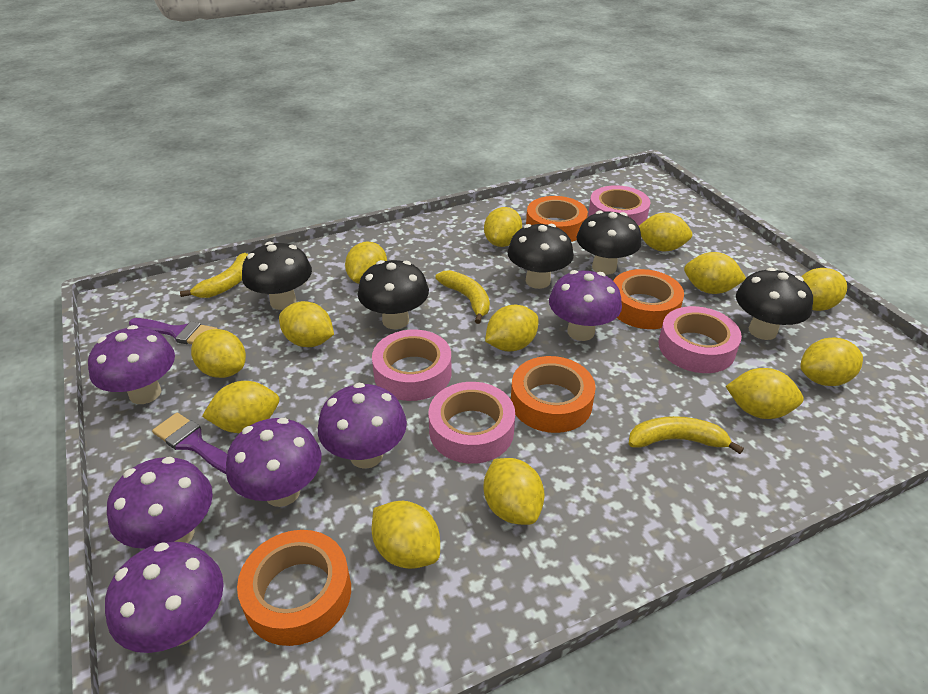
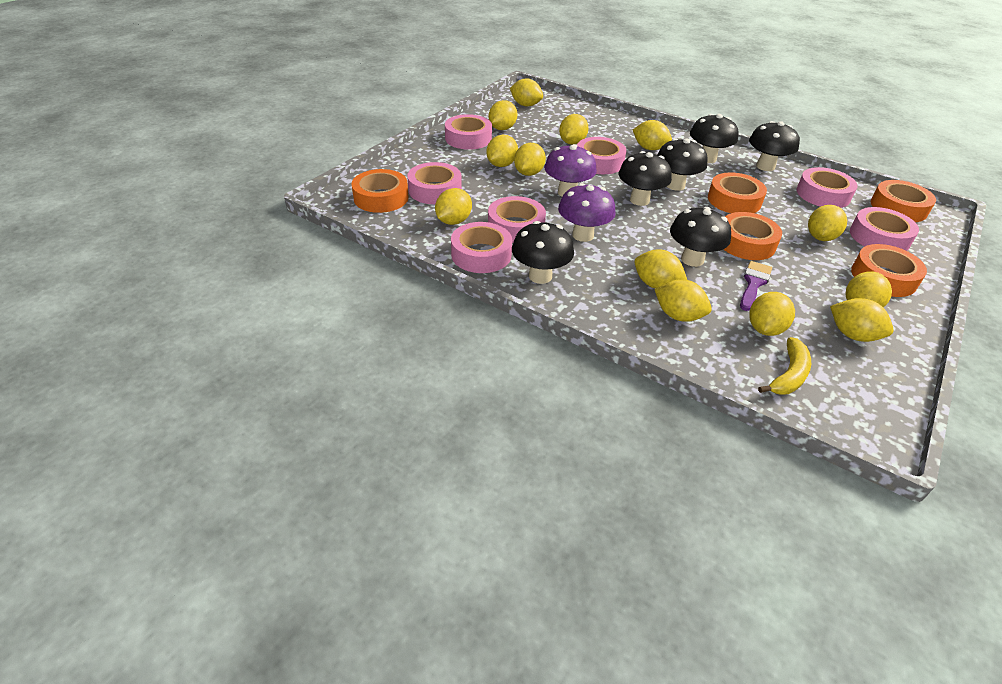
black mushroom: 5 -> 6
orange tape: 4 -> 5
pink tape: 4 -> 7
purple brush: 2 -> 1
purple mushroom: 6 -> 2
yellow banana: 3 -> 1

